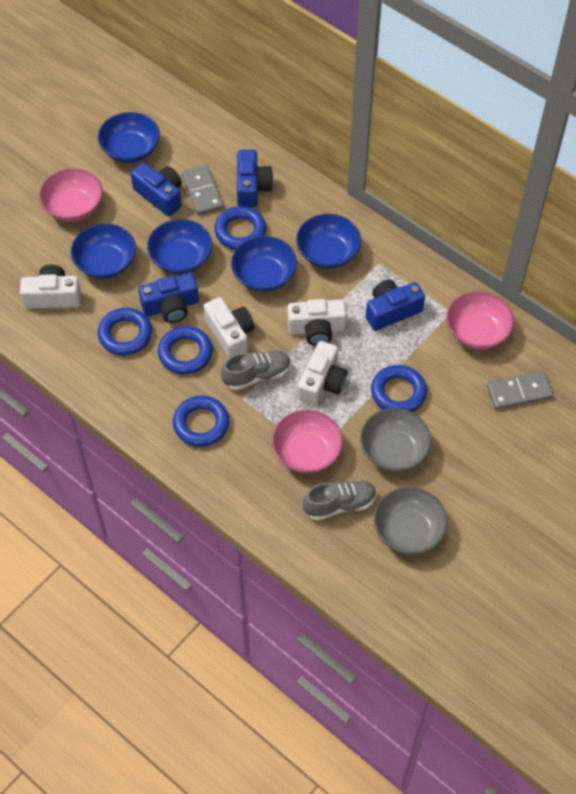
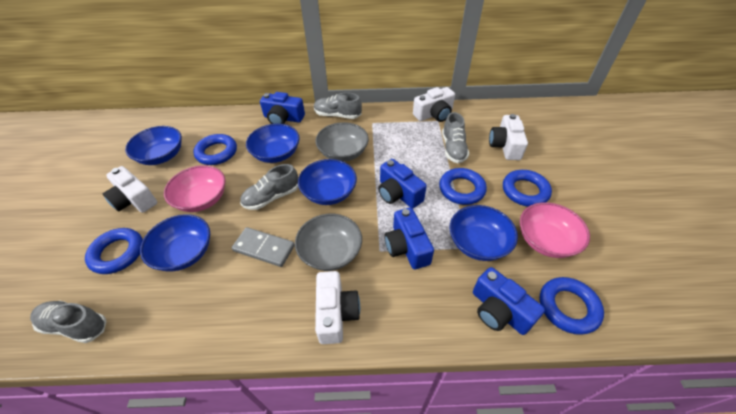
grey domino: 2 -> 1
grey shoe: 2 -> 4
pink bowl: 3 -> 2

